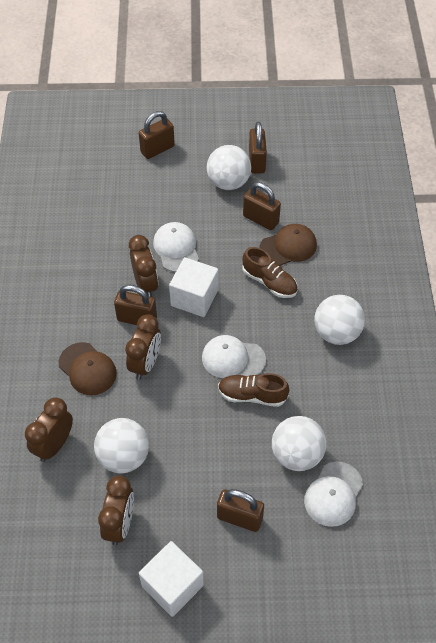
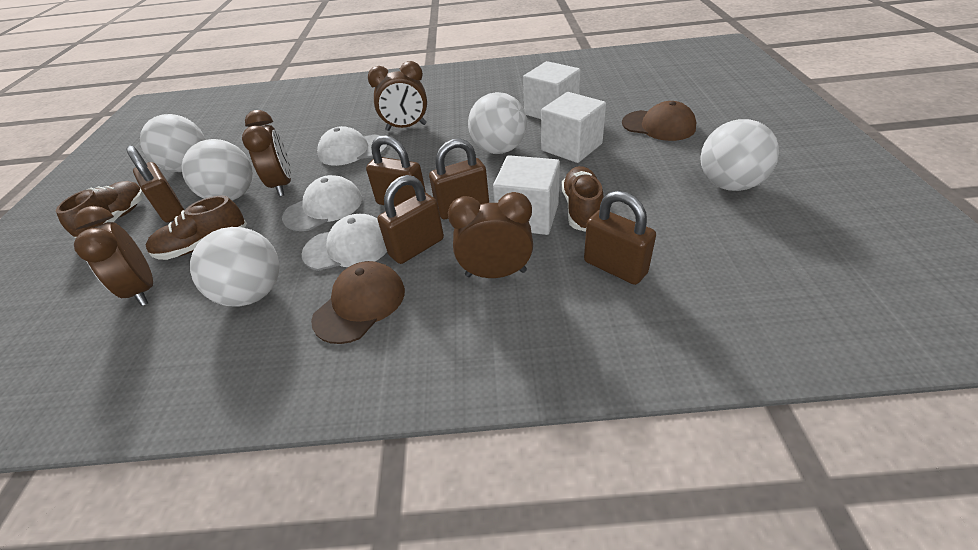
brown shoe: 2 -> 3
white ball: 4 -> 5
white cube: 2 -> 3

